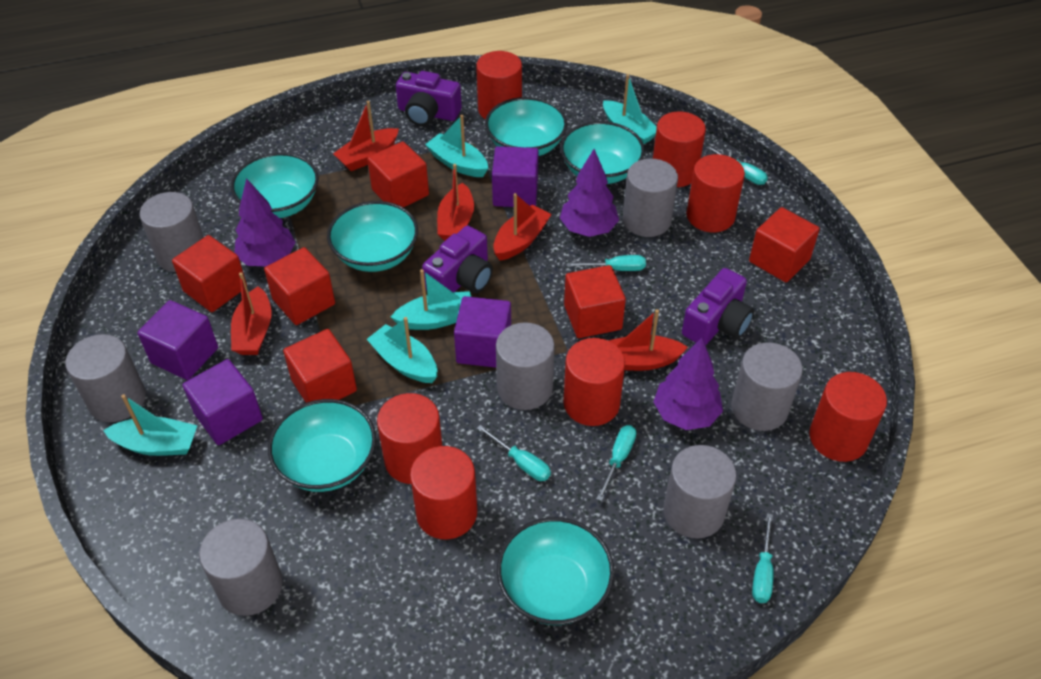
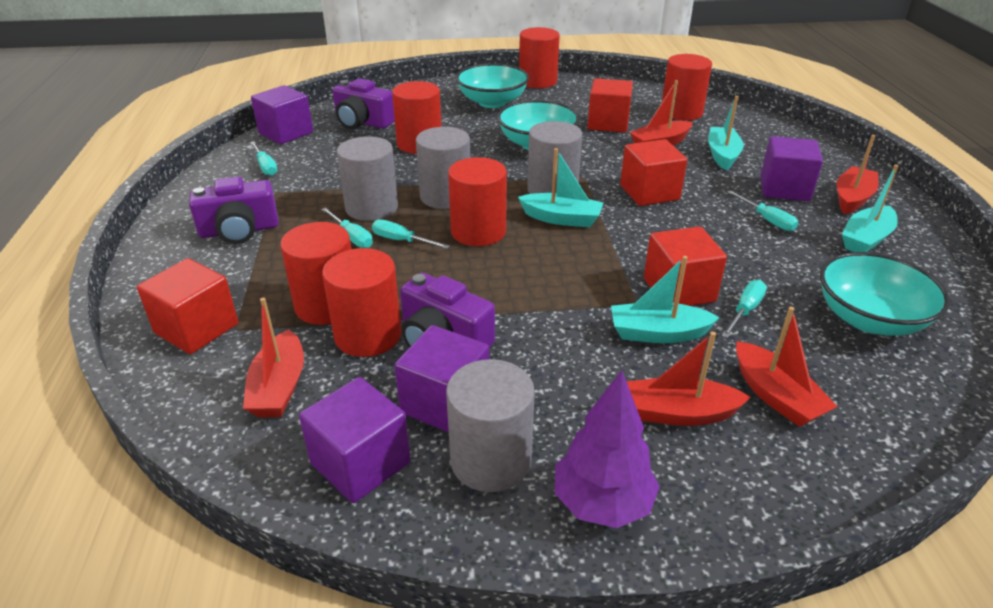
grey cylinder: 7 -> 4
purple tree: 3 -> 1
red cube: 6 -> 4
red cylinder: 7 -> 6
turquoise boat: 5 -> 4
turquoise bowl: 6 -> 3

